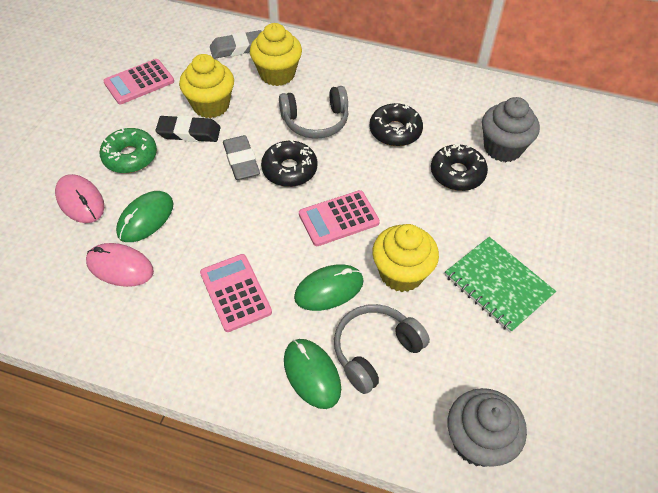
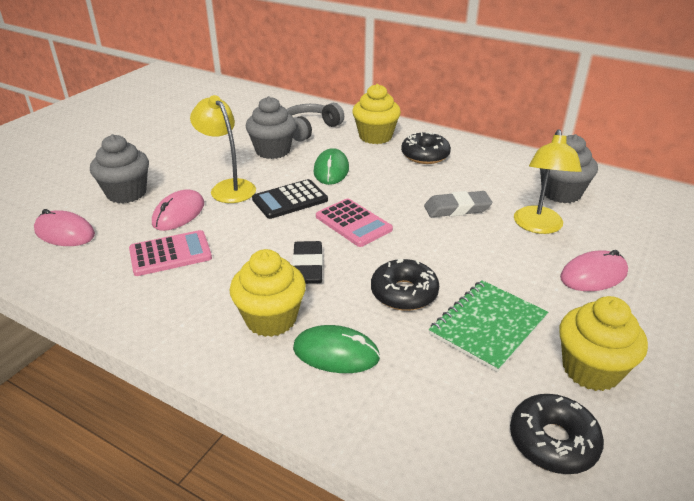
black calculator: 0 -> 1
green donut: 1 -> 0
green mouse: 3 -> 2
grey cupcake: 2 -> 3
grey eraser: 2 -> 1
grey headphones: 2 -> 1
pink calculator: 3 -> 2
pink mouse: 2 -> 3
yellow lamp: 0 -> 2

